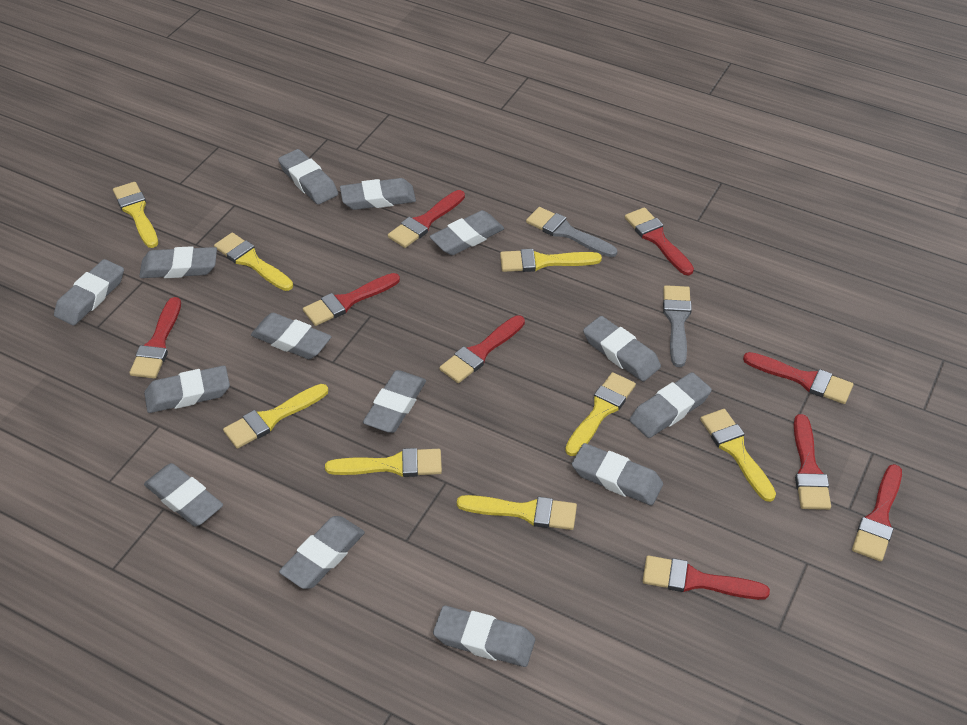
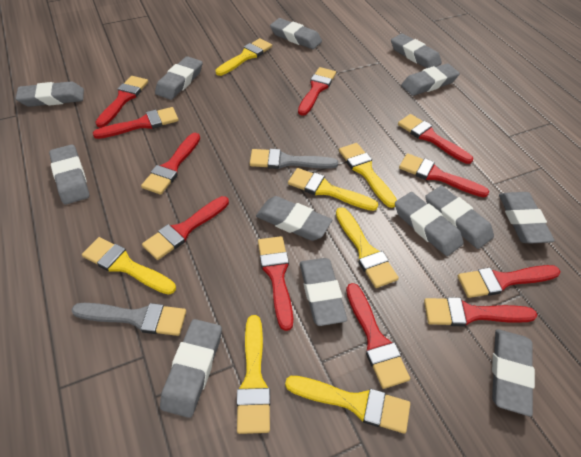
grey eraser: 14 -> 13
red brush: 9 -> 11
yellow brush: 8 -> 7

